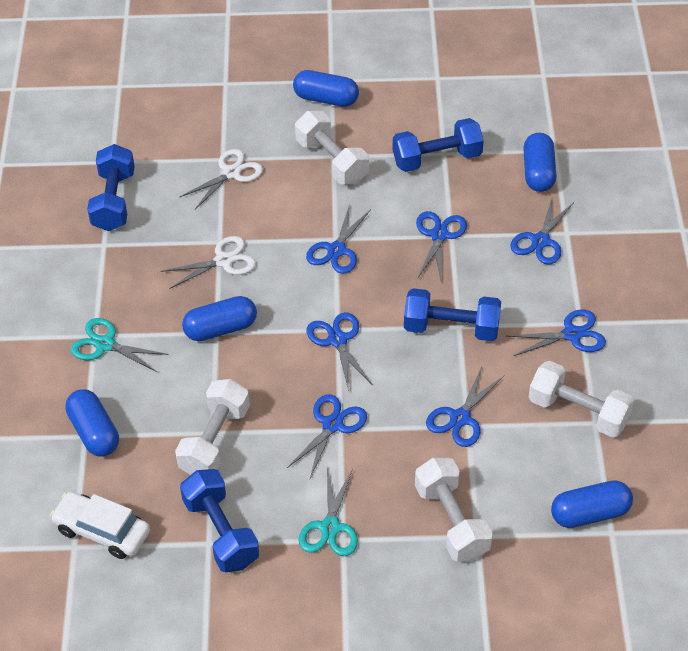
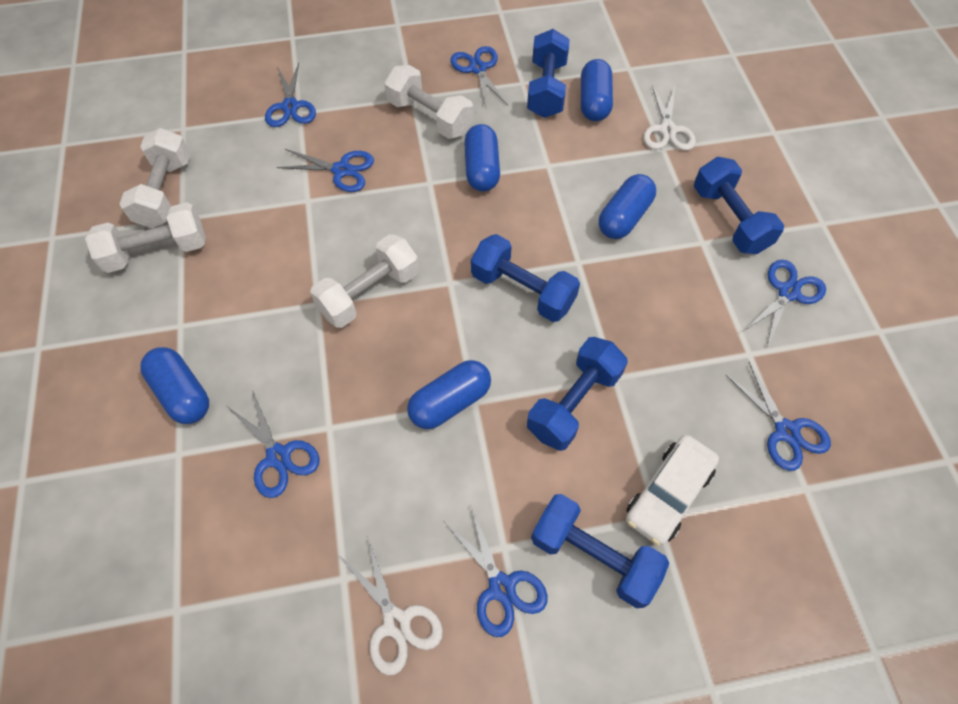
blue dumbbell: 4 -> 5
turquoise scissors: 2 -> 0

